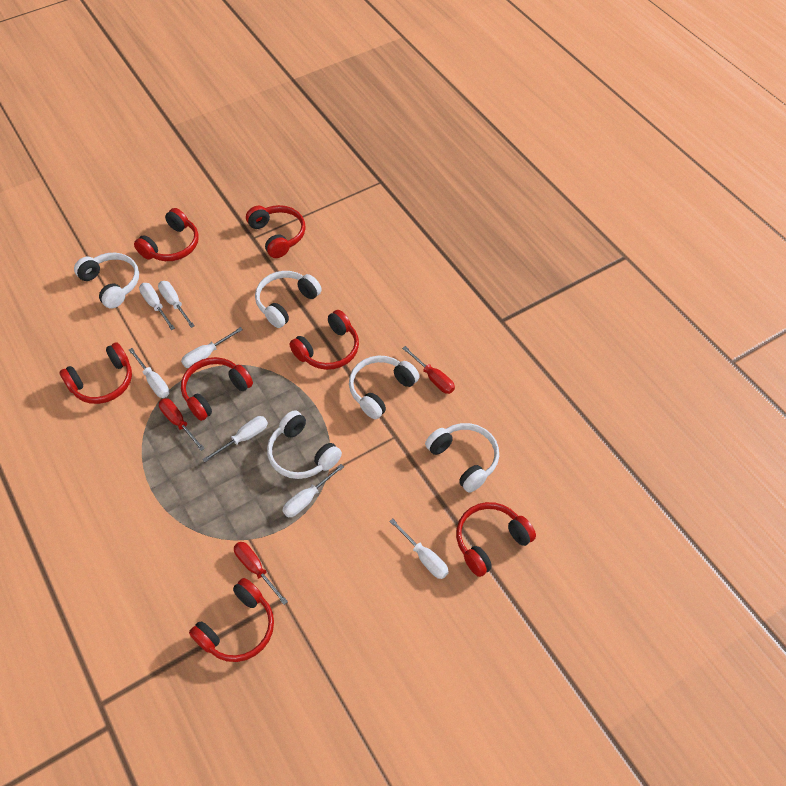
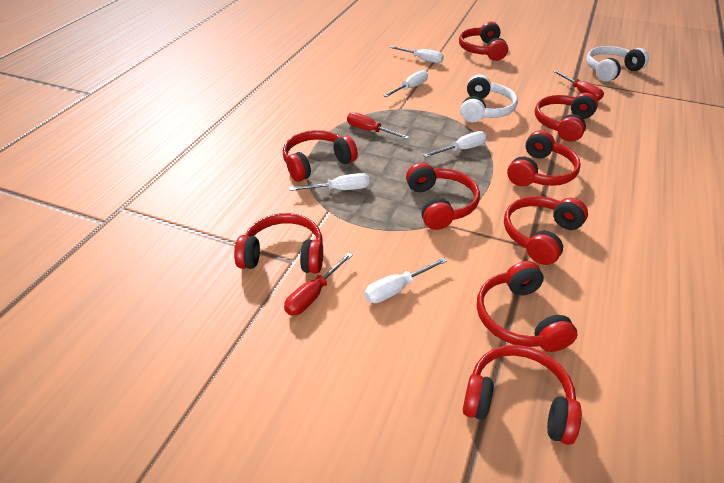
red headphones: 7 -> 9
white headphones: 5 -> 2
white screwdriver: 7 -> 5

